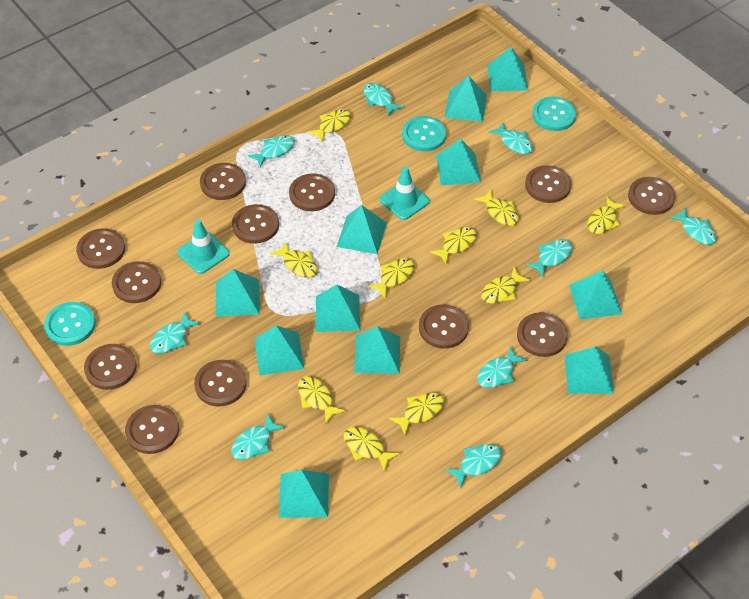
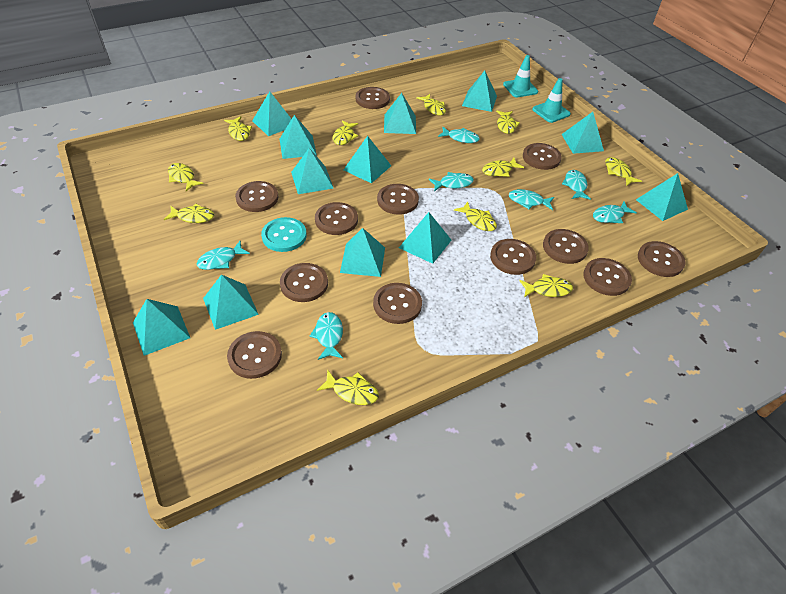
turquoise button: 3 -> 1
turquoise fish: 9 -> 7
turquoise pyramid: 11 -> 12
yellow fish: 10 -> 11

